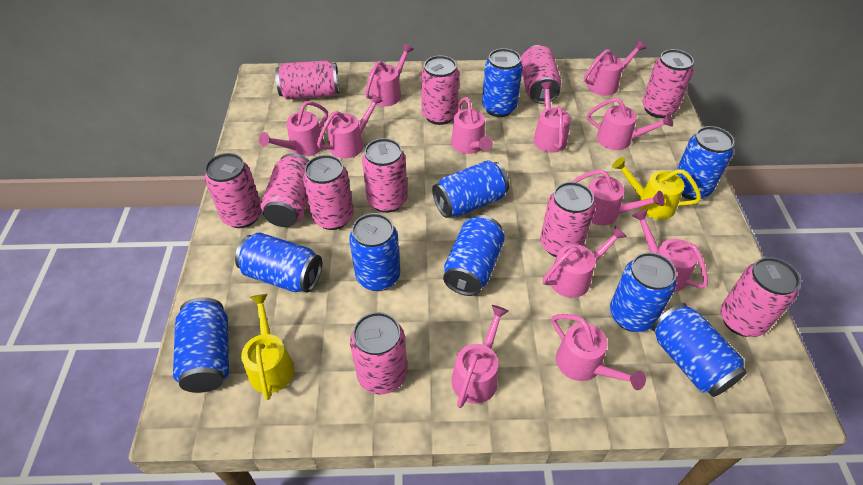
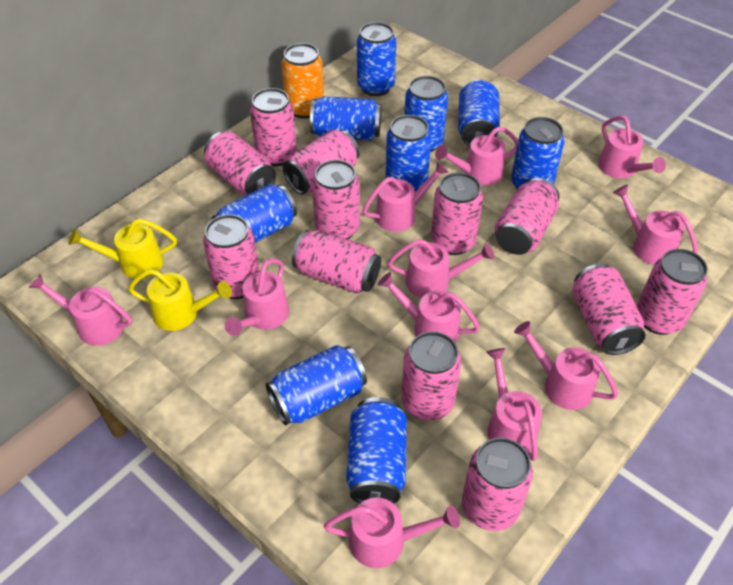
orange can: 0 -> 1
pink can: 11 -> 12
pink watering can: 12 -> 11

